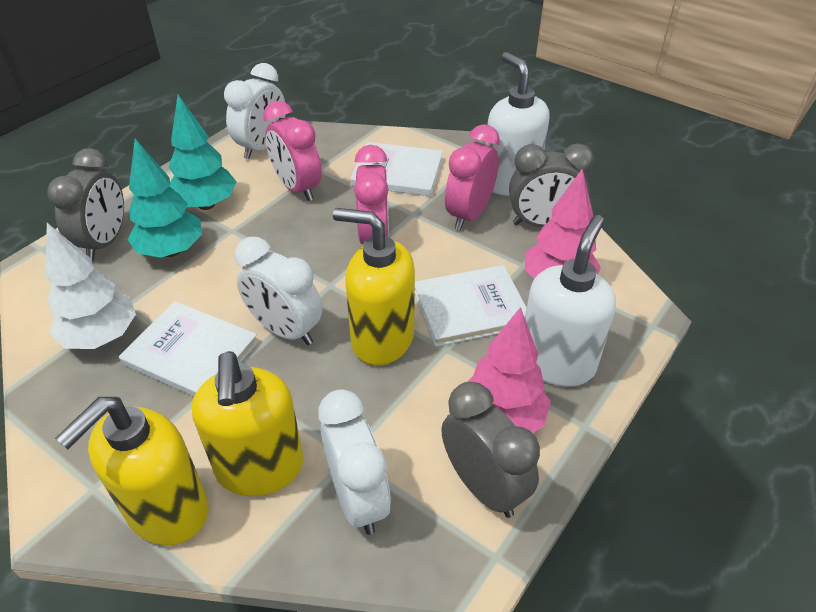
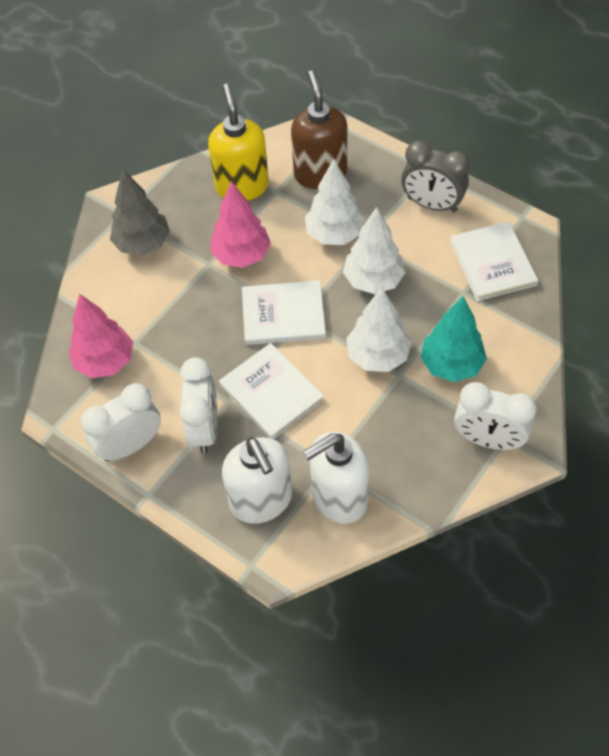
brown soap dispenser: 0 -> 1
grey clock: 3 -> 1
grey tree: 0 -> 1
pink clock: 3 -> 0
turquoise tree: 2 -> 1
white tree: 1 -> 3
yellow soap dispenser: 3 -> 1

